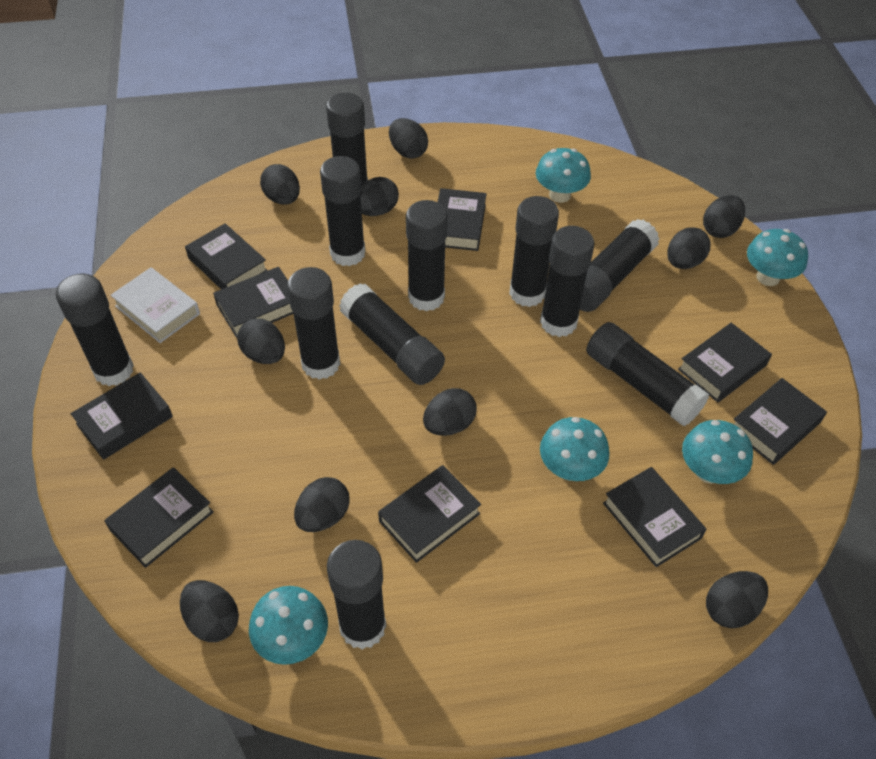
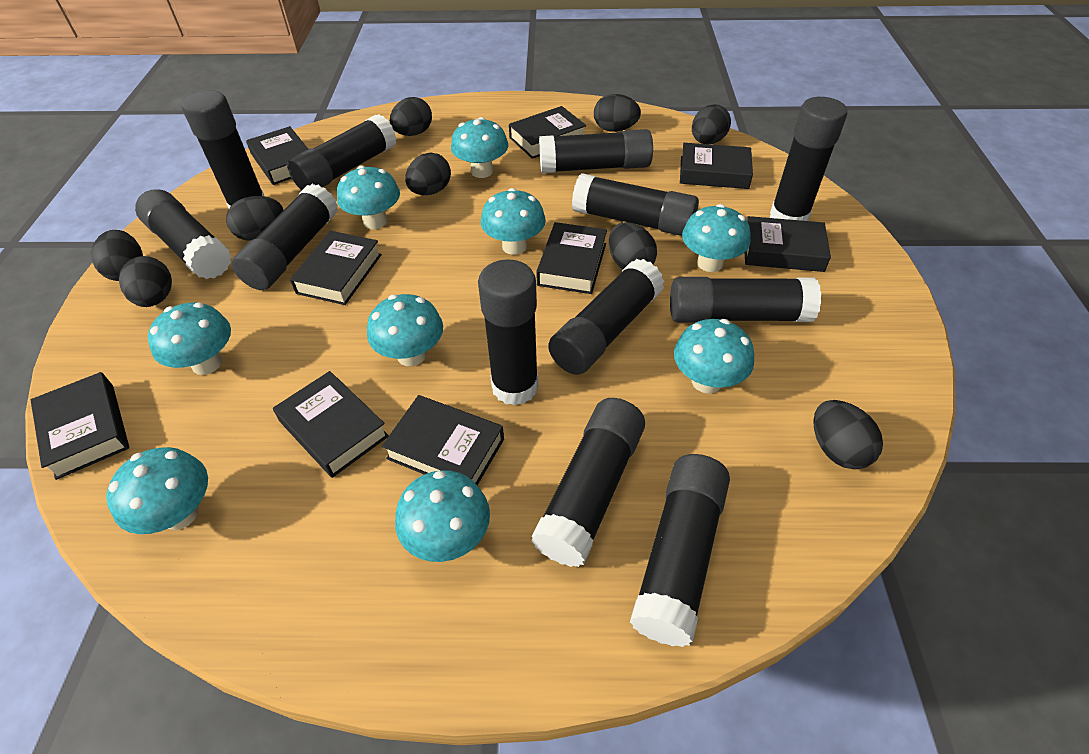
black egg: 10 -> 9
black glue stick: 11 -> 12
turquoise mushroom: 5 -> 9
white book: 1 -> 0

